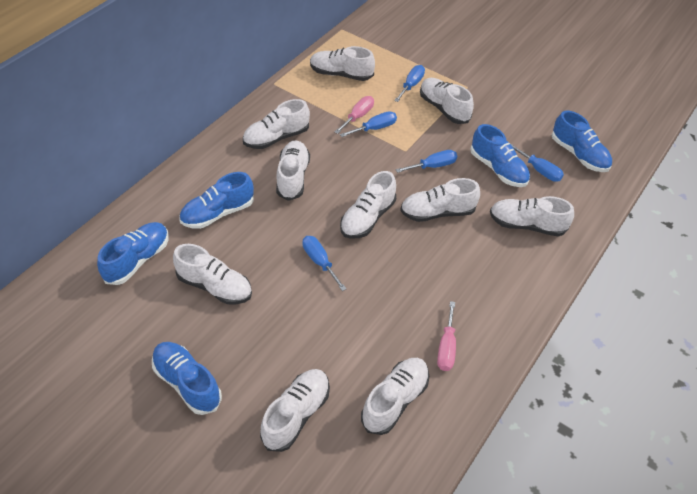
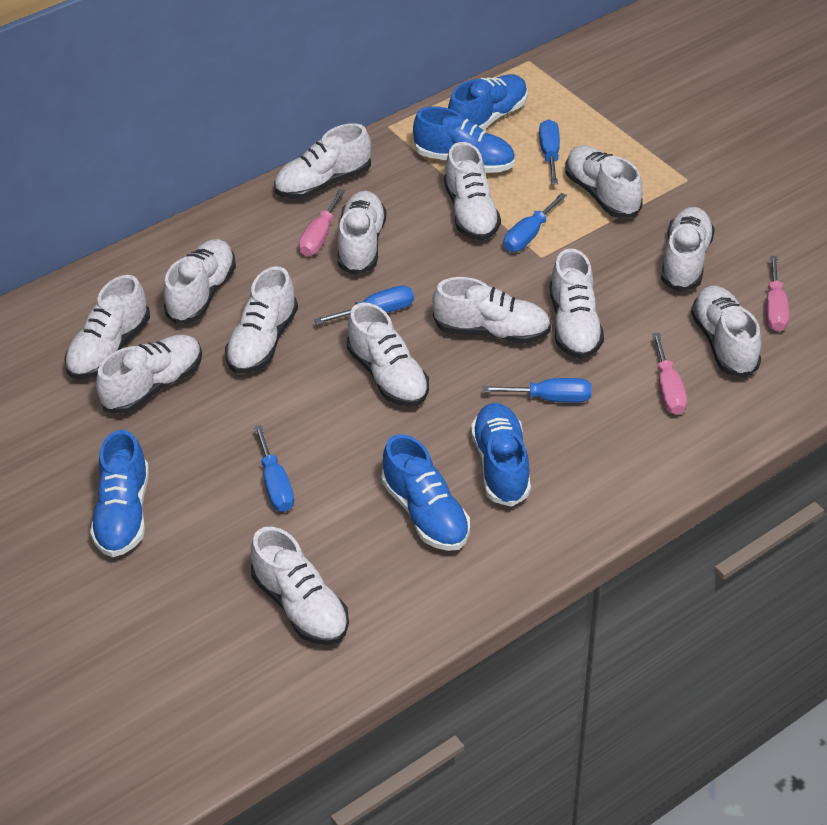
pink screwdriver: 2 -> 3
white shoe: 10 -> 14

